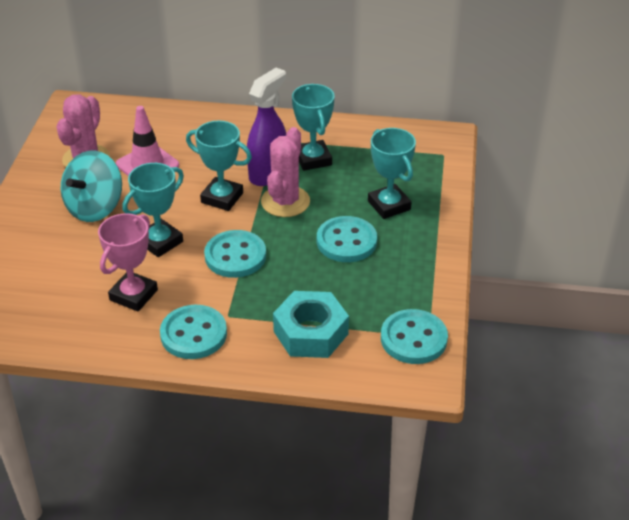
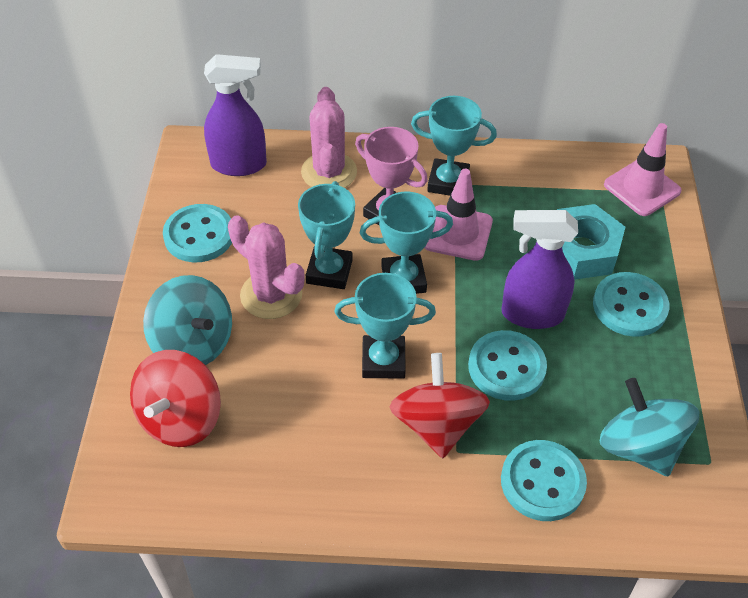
pink traffic cone: 1 -> 2
purple spray bottle: 1 -> 2
red spinning top: 0 -> 2
turquoise spinning top: 1 -> 2

